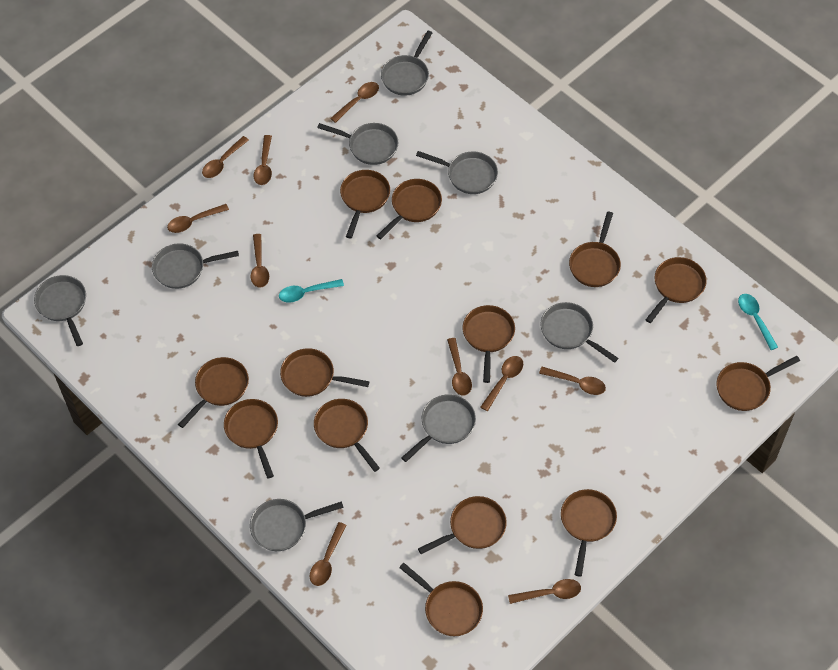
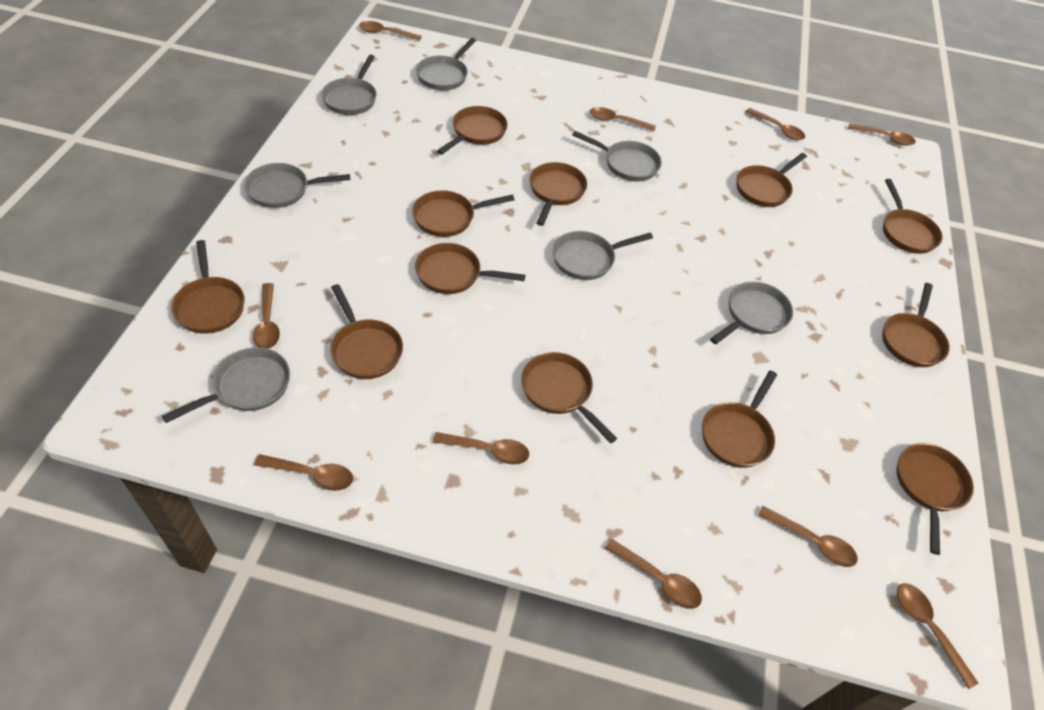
brown pan: 13 -> 12
grey pan: 8 -> 7
turquoise spoon: 2 -> 0

